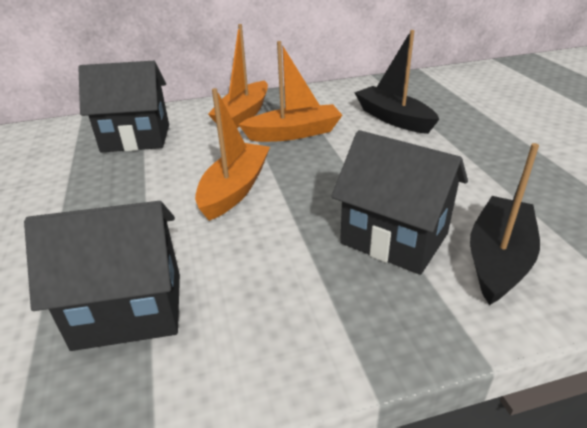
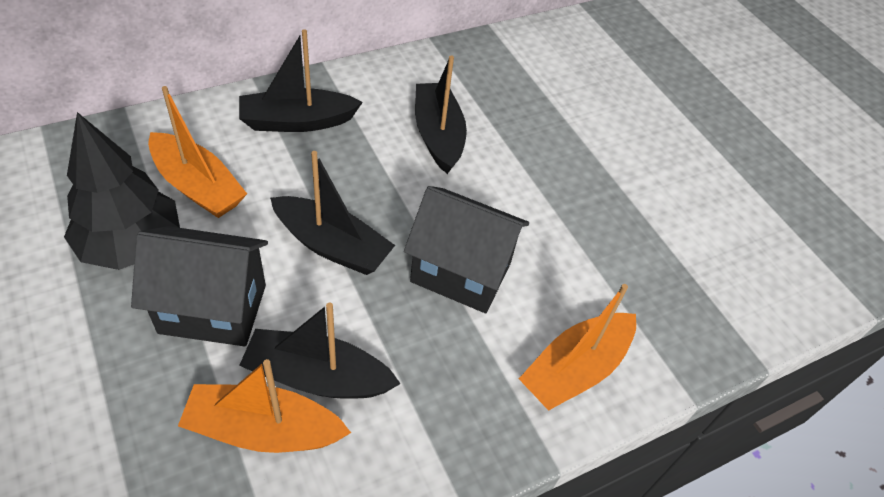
black boat: 2 -> 4
black house: 3 -> 2
black tree: 0 -> 1

